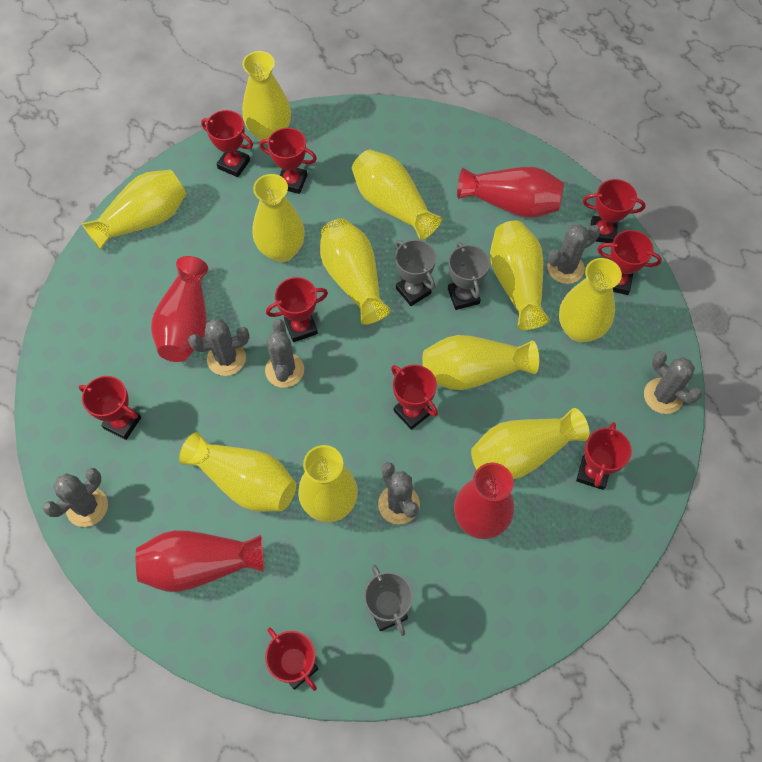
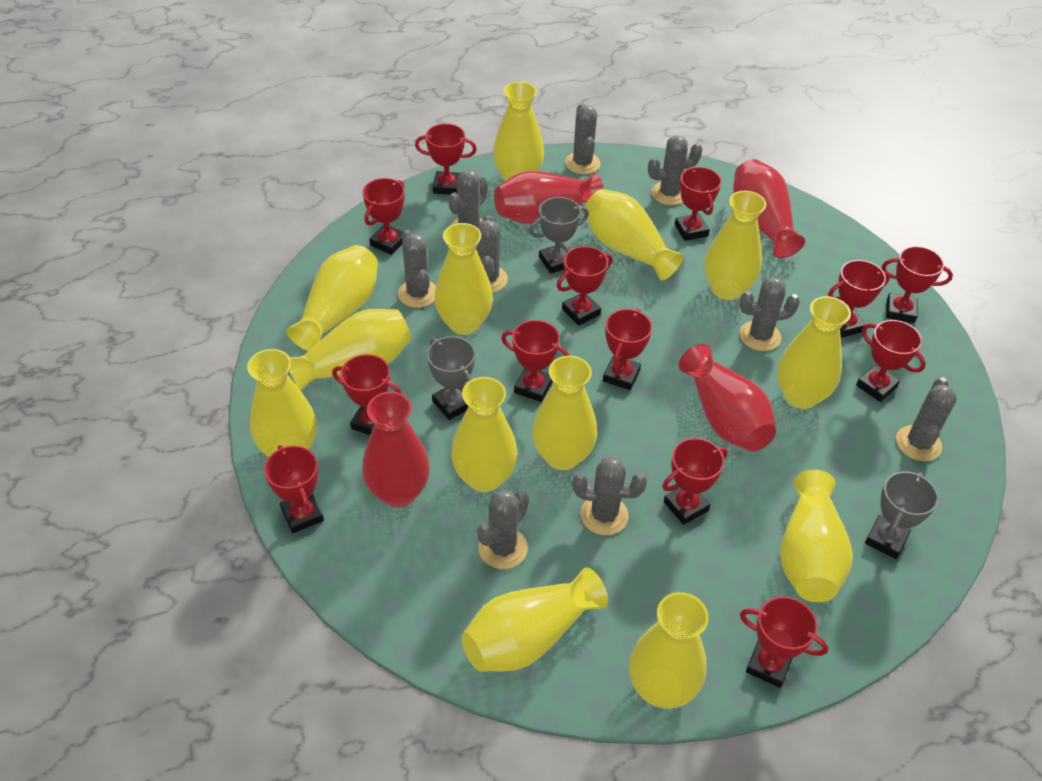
grey cactus: 6 -> 9
red trophy: 9 -> 13
yellow vase: 11 -> 13

